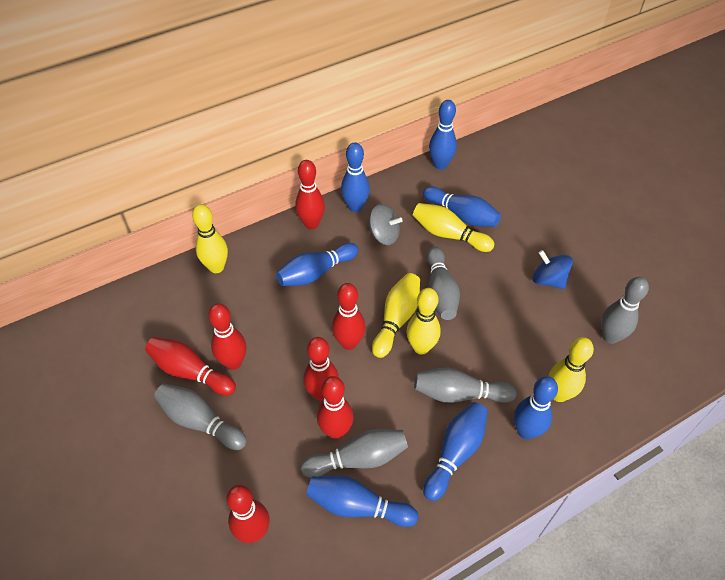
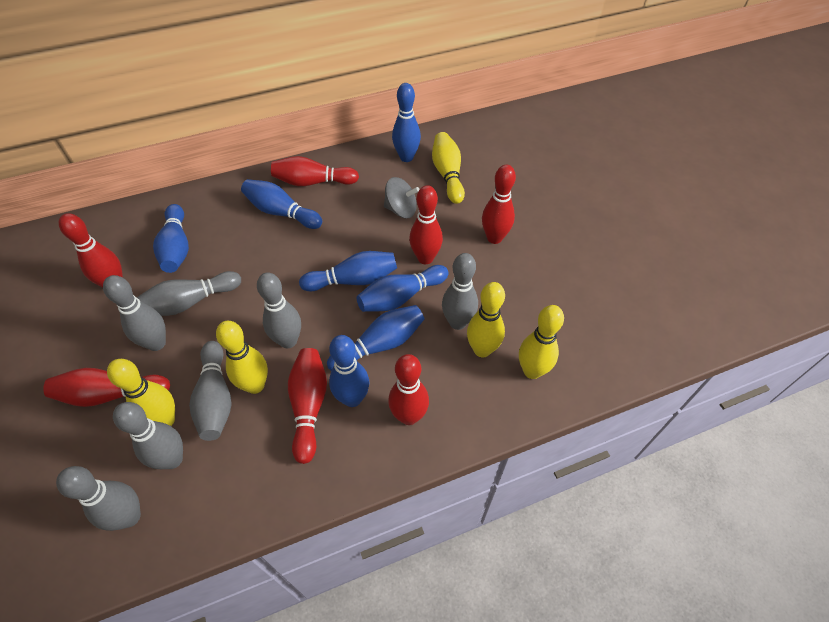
blue spinning top: 1 -> 0
grey bowling pin: 5 -> 7

